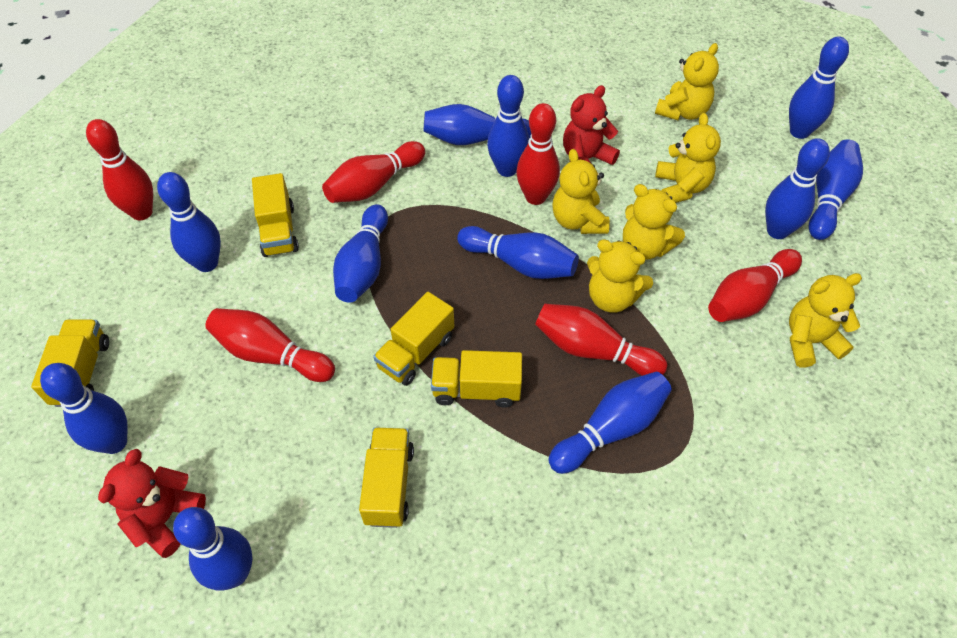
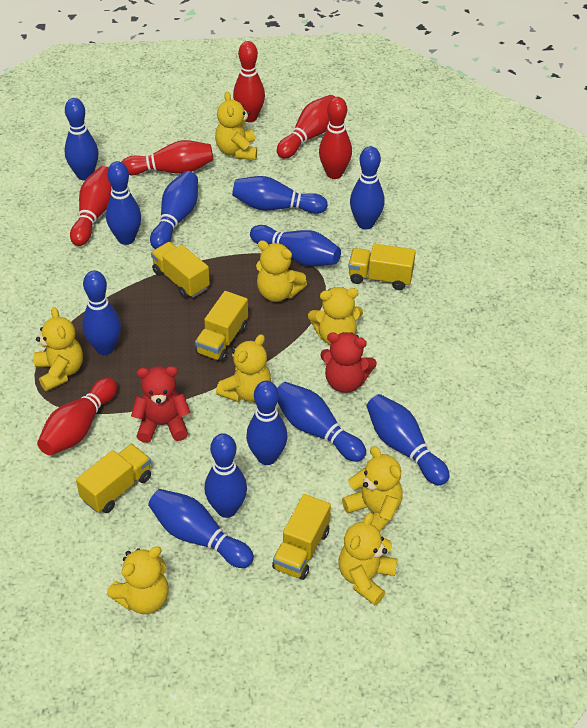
blue bowling pin: 11 -> 12
yellow teddy bear: 6 -> 8

